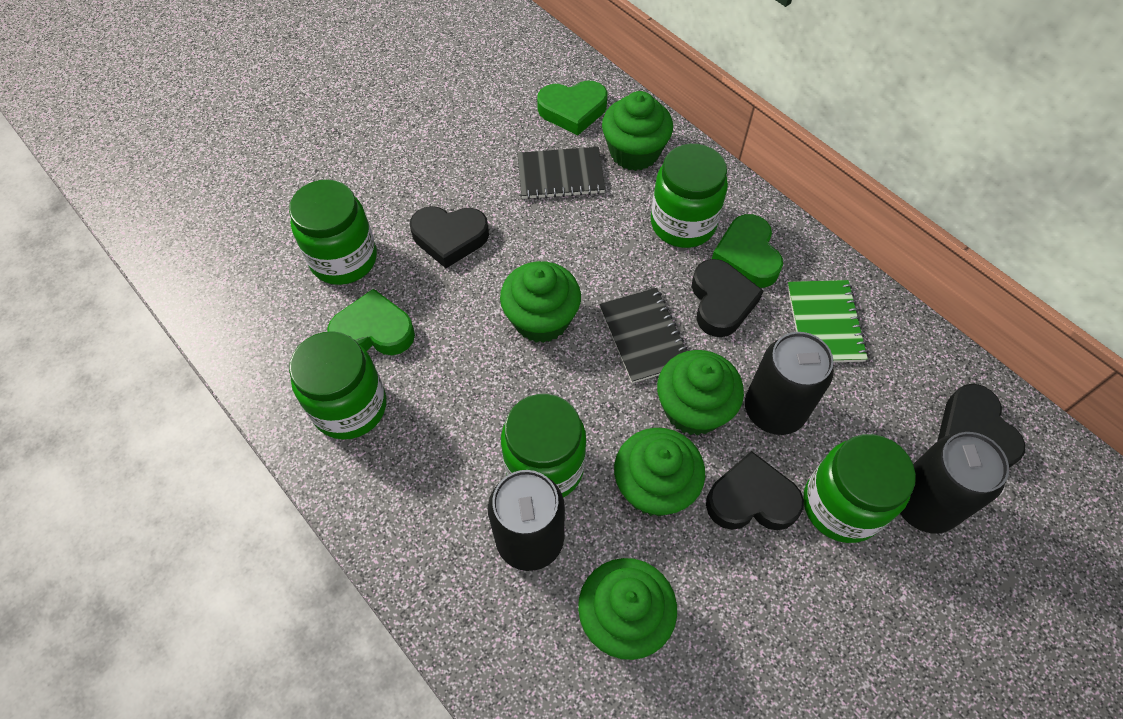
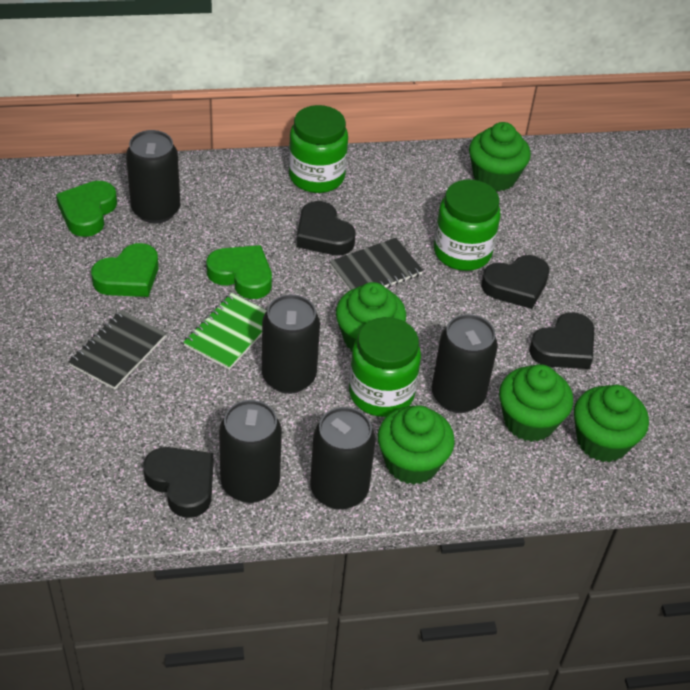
black can: 3 -> 5
green jar: 5 -> 3

